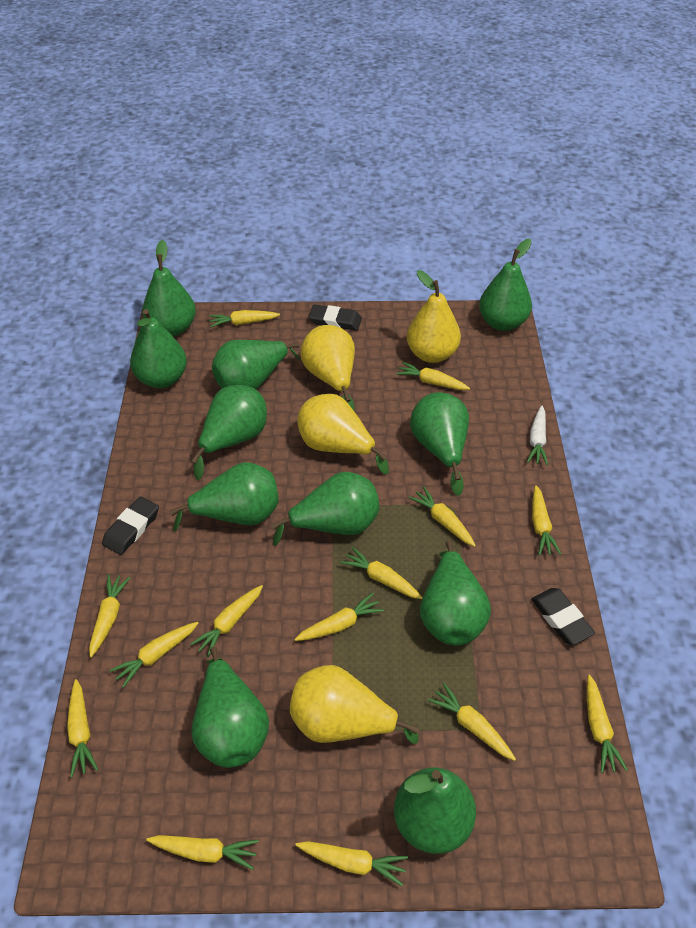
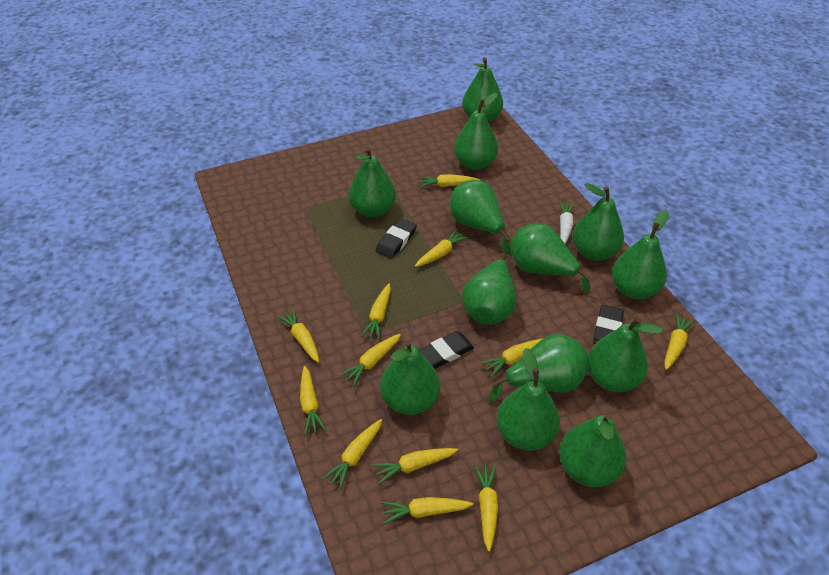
green pear: 11 -> 13
yellow carrot: 14 -> 12
yellow pear: 4 -> 0

